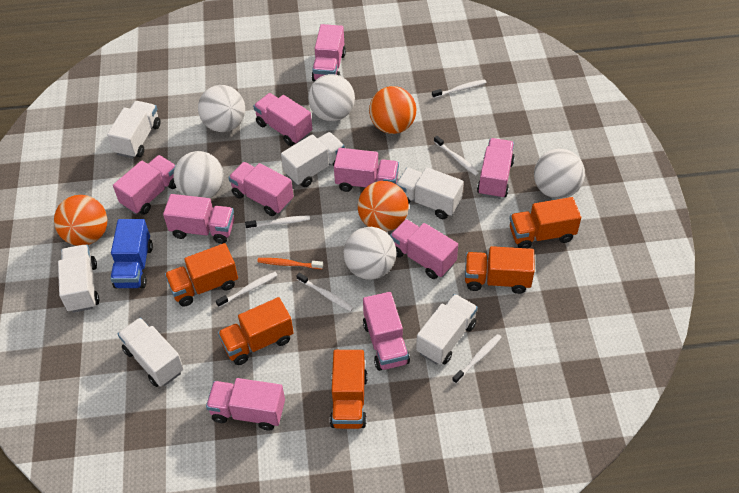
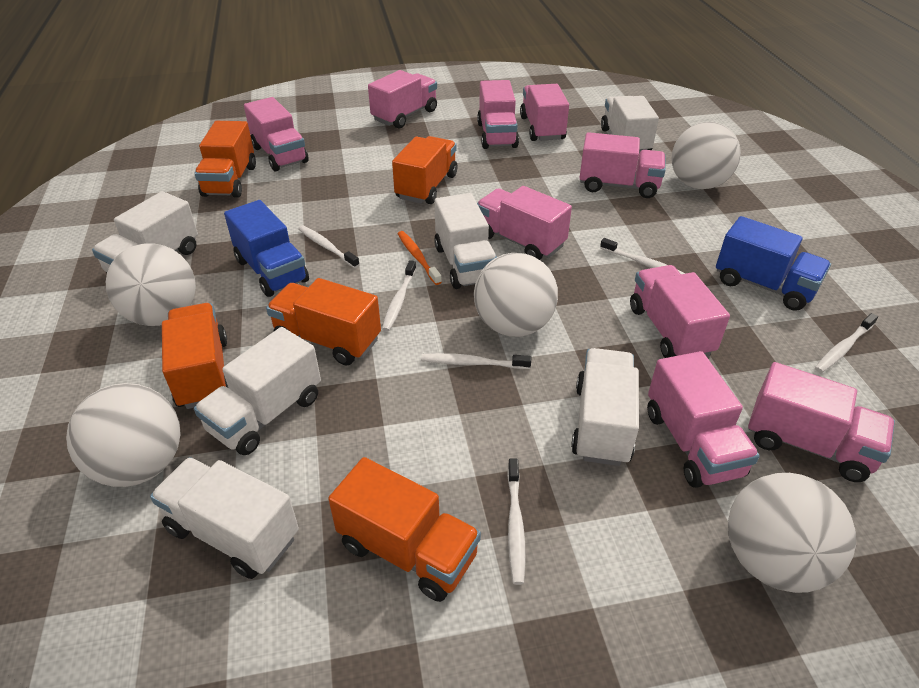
blue truck: 1 -> 2
orange ball: 3 -> 0
pink truck: 10 -> 9

